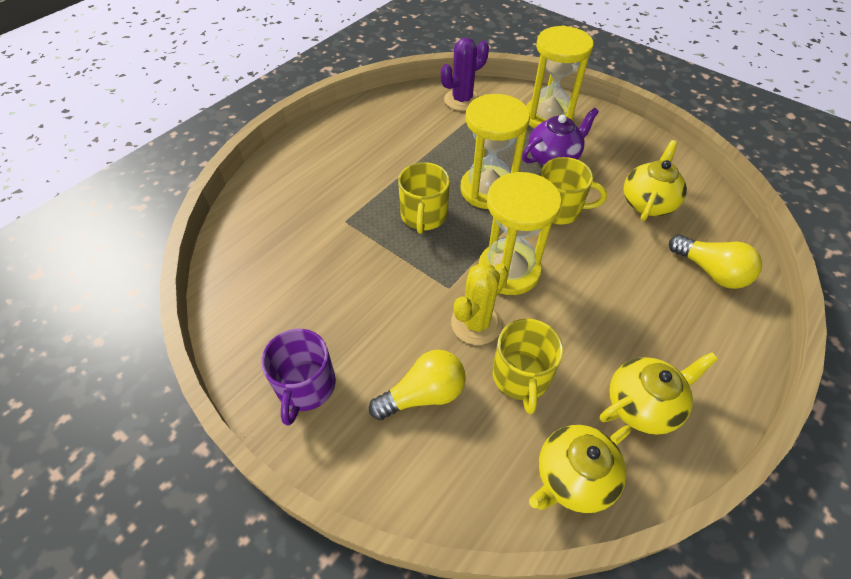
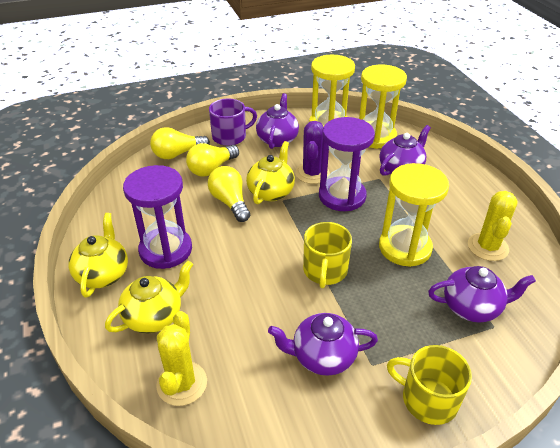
purple hourglass: 0 -> 2
purple teapot: 1 -> 4
yellow cactus: 1 -> 2
yellow light bulb: 2 -> 3
yellow mug: 3 -> 2

